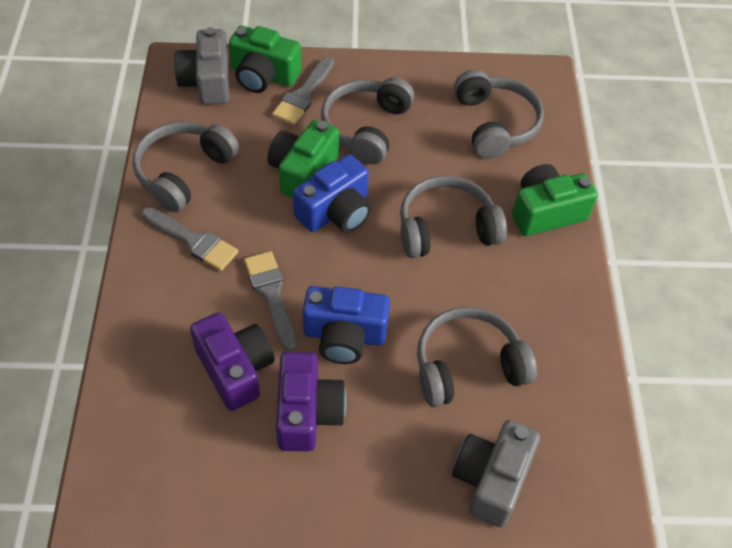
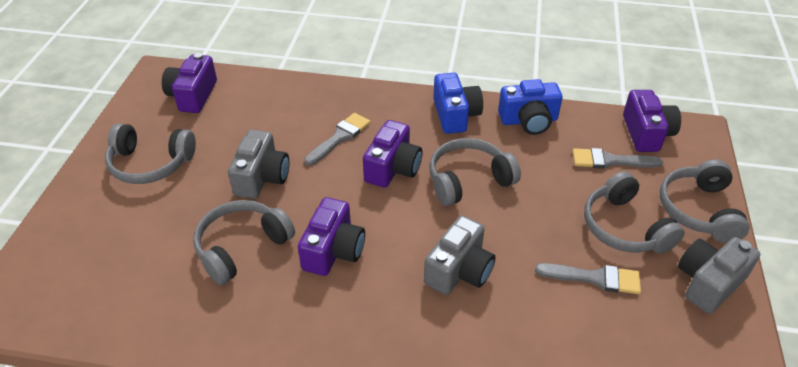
green camera: 3 -> 0
grey camera: 2 -> 3
purple camera: 2 -> 4

